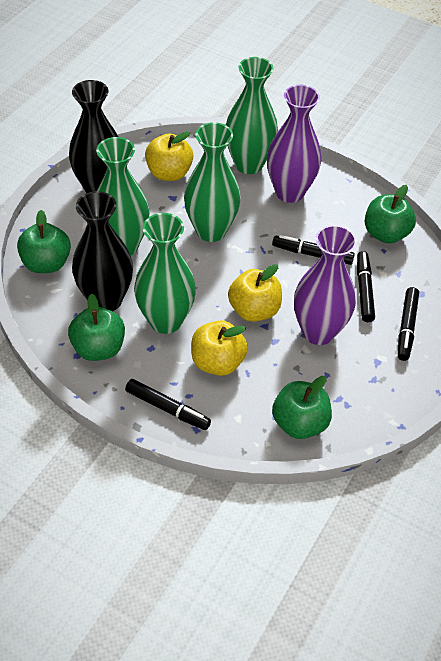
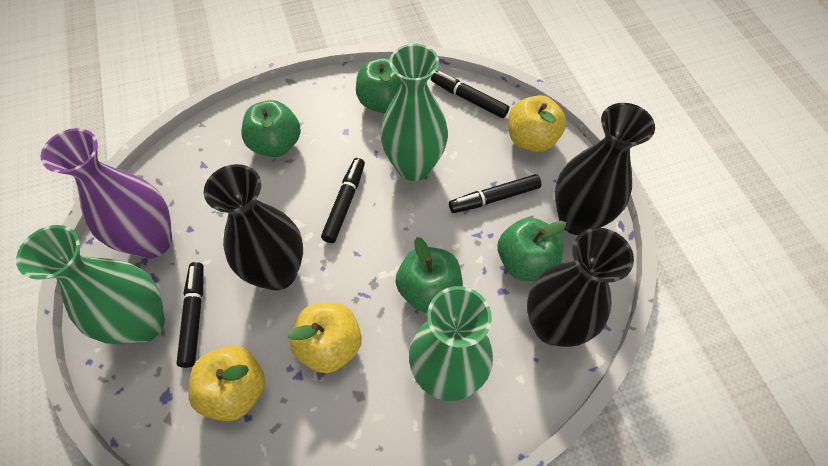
black vase: 2 -> 3
green vase: 4 -> 3
purple vase: 2 -> 1

